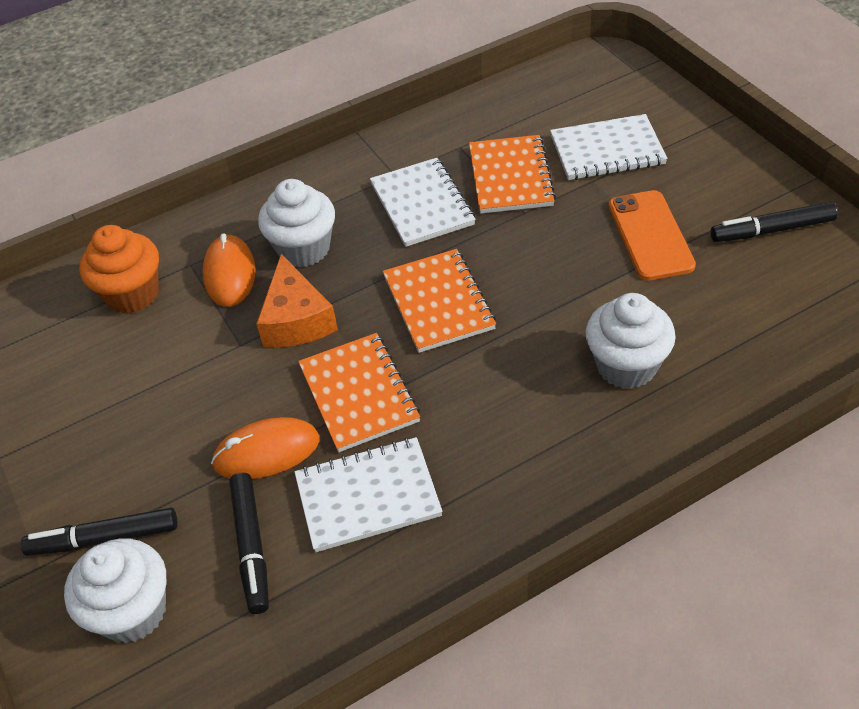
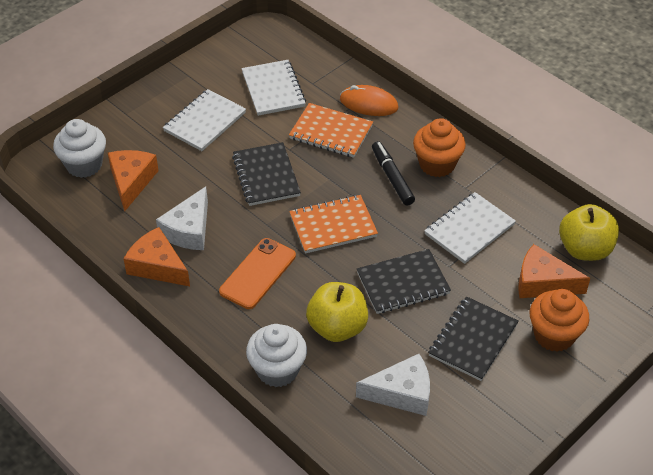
black marker: 3 -> 1
black notebook: 0 -> 3
orange cheese: 1 -> 3
orange cupcake: 1 -> 2
orange mouse: 2 -> 1
orange notebook: 3 -> 2
white cheese: 0 -> 2
white cupcake: 3 -> 2
yellow apple: 0 -> 2

